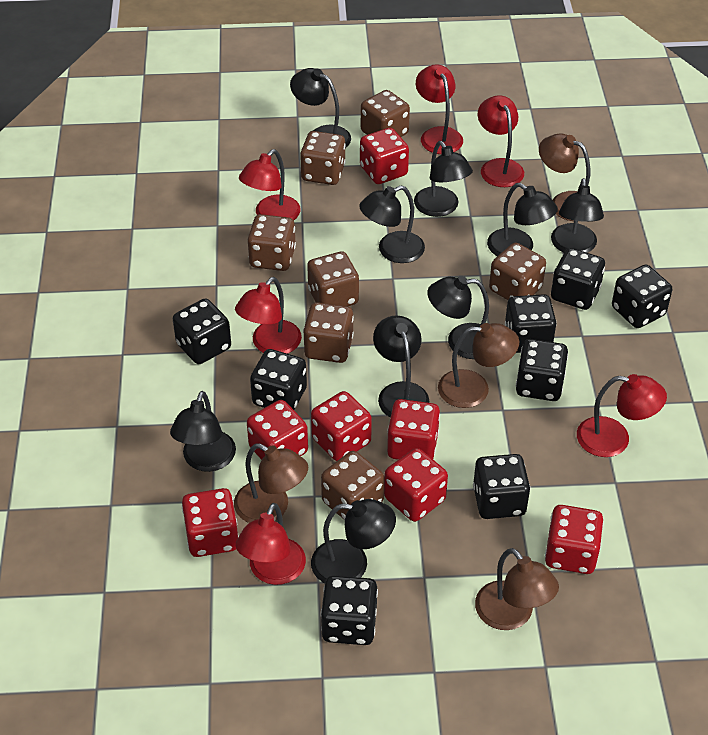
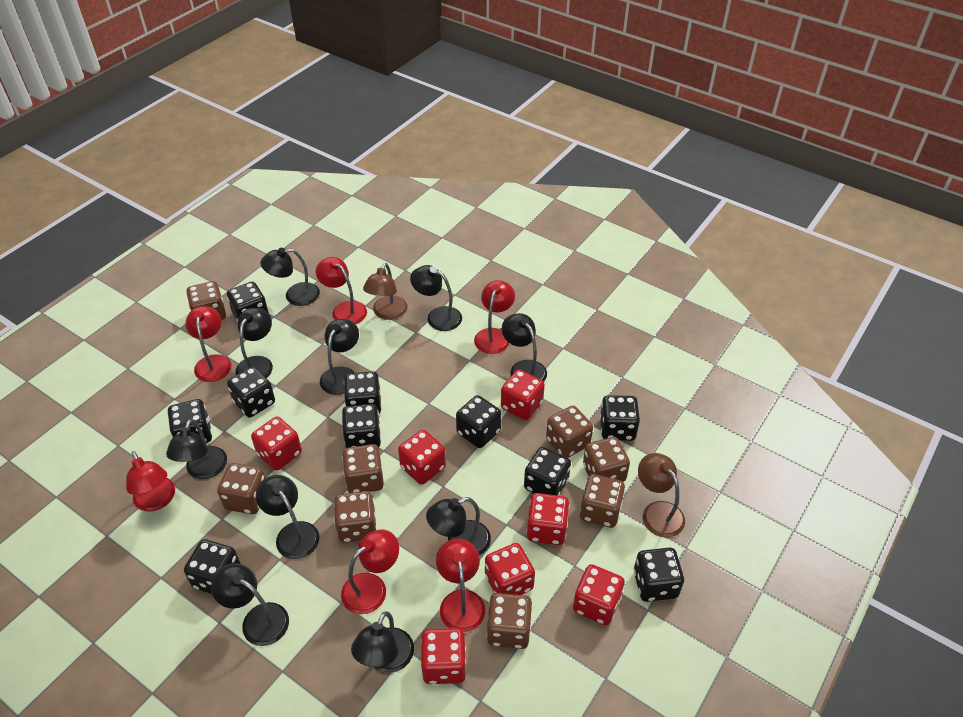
black dice: 8 -> 10
black lamp: 9 -> 10
brown dice: 7 -> 8
brown lamp: 4 -> 2

